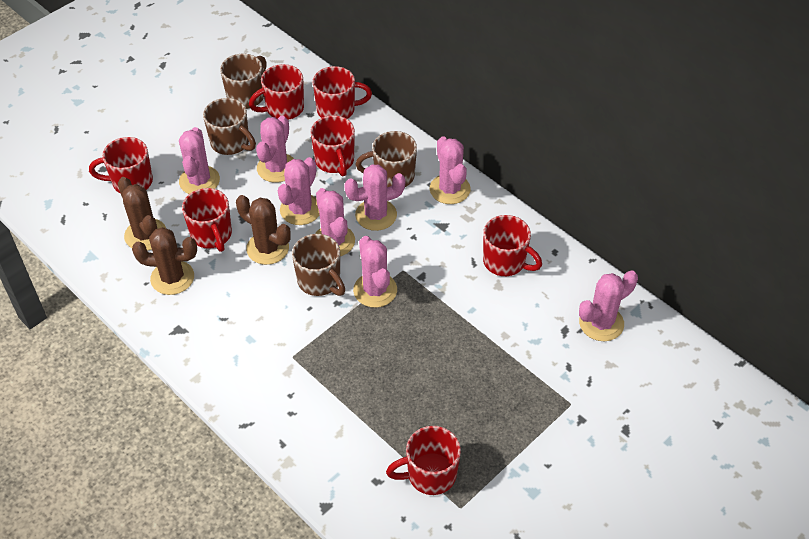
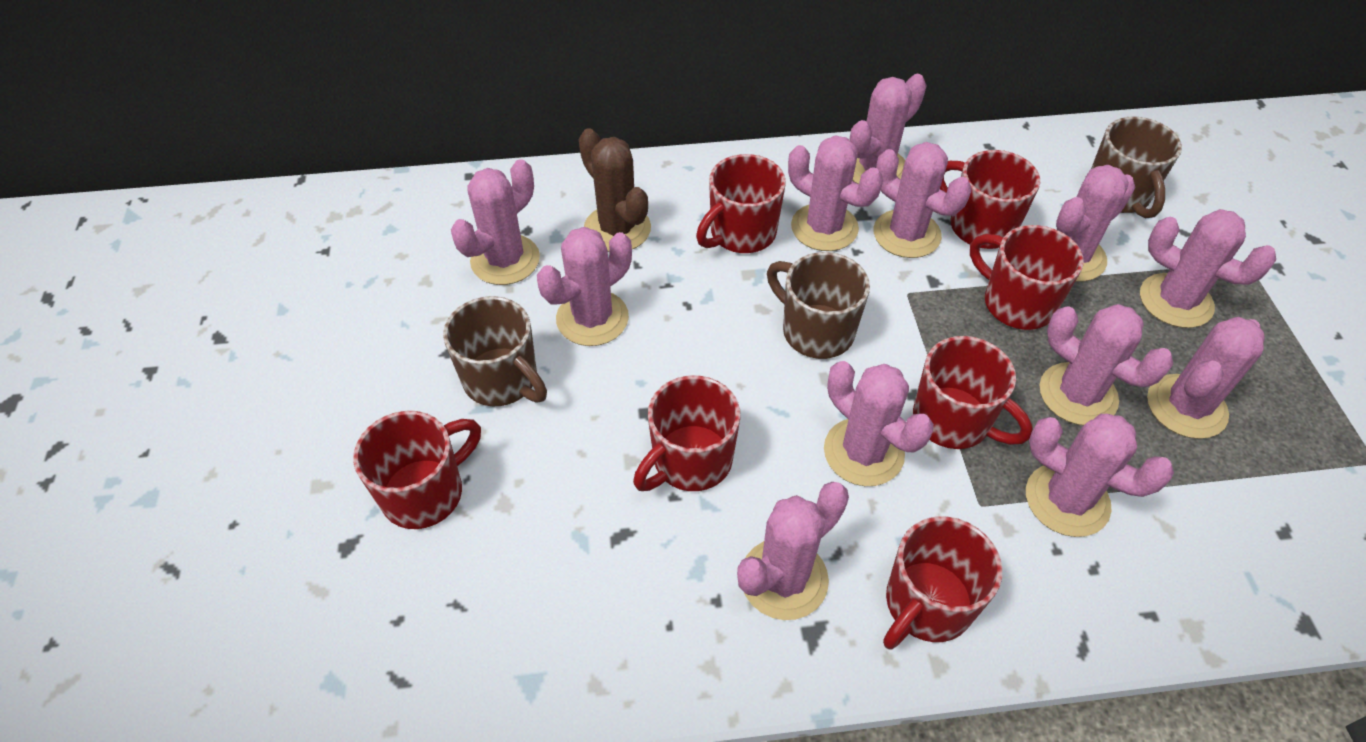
brown cactus: 3 -> 1
brown mug: 4 -> 3
pink cactus: 8 -> 12

